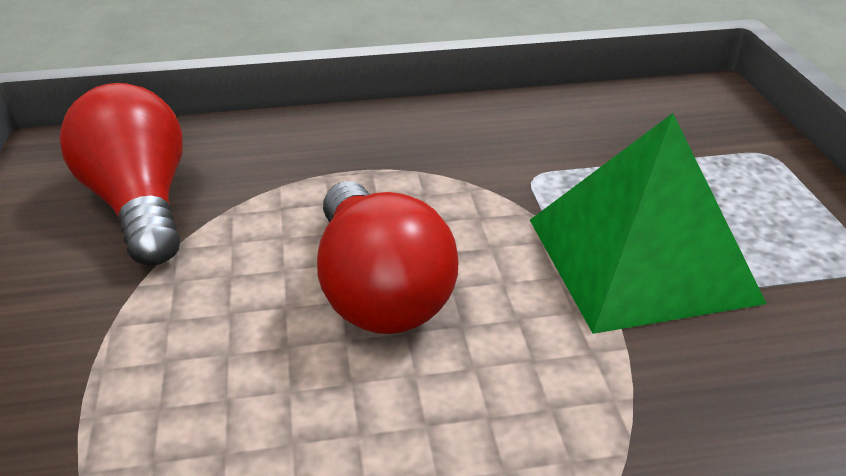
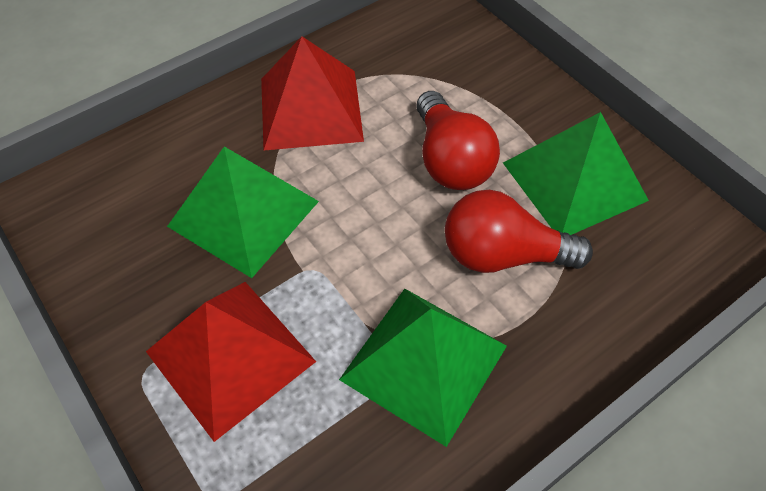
green pyramid: 1 -> 3
red pyramid: 0 -> 2

